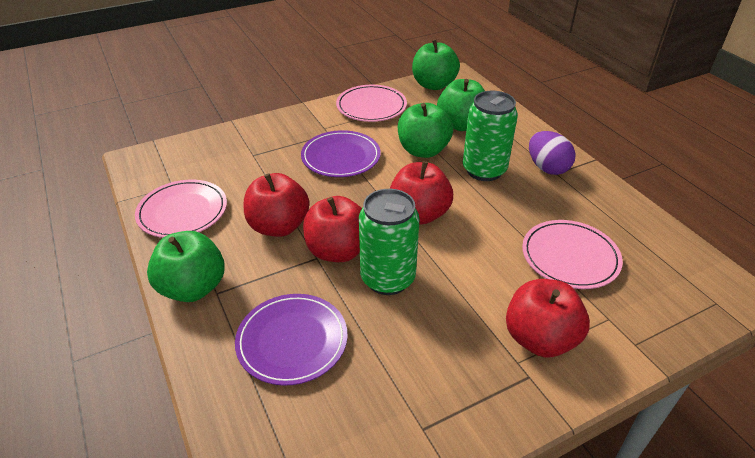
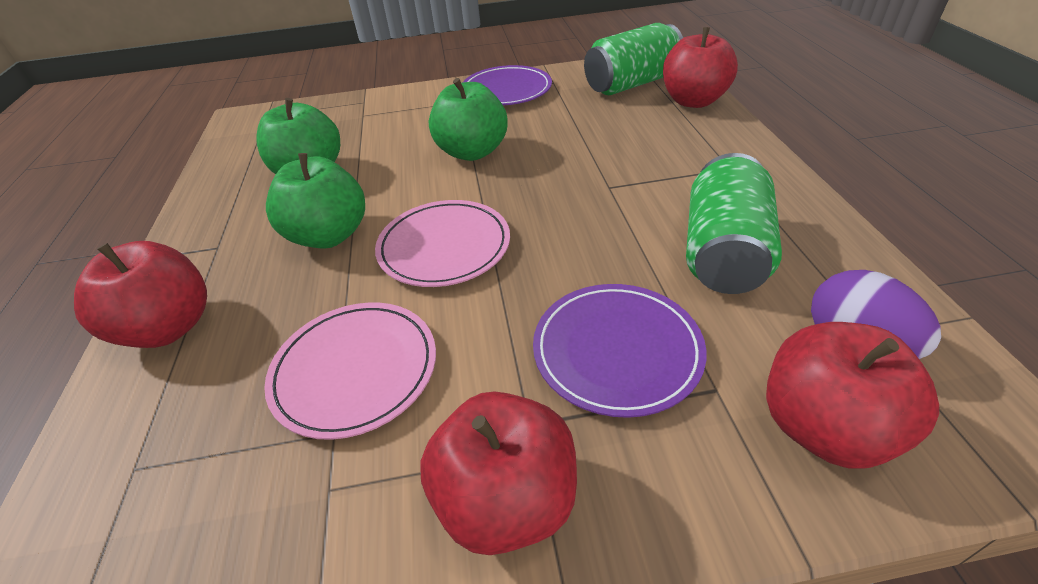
green apple: 4 -> 3
pink plate: 3 -> 2

